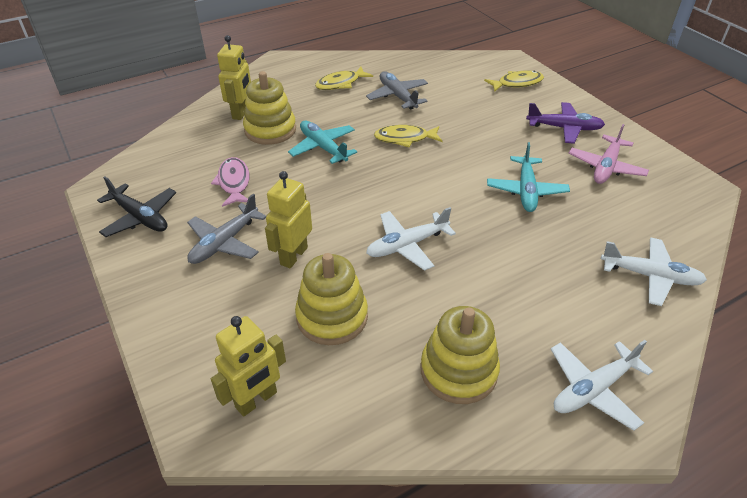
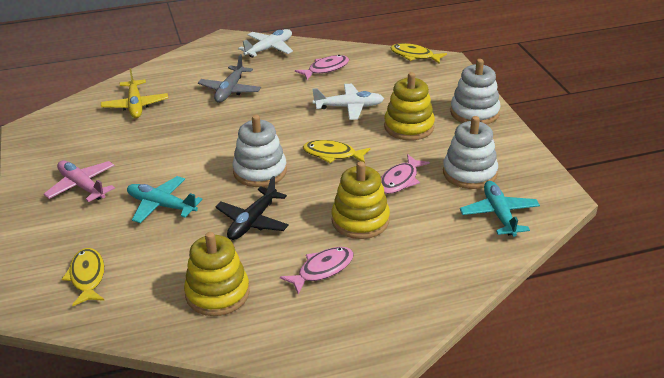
grey plane: 2 -> 1
pink fish: 1 -> 3
purple plane: 1 -> 0
white plane: 3 -> 2
white stacking toy: 0 -> 3
yellow plane: 0 -> 1
yellow robot: 3 -> 0

